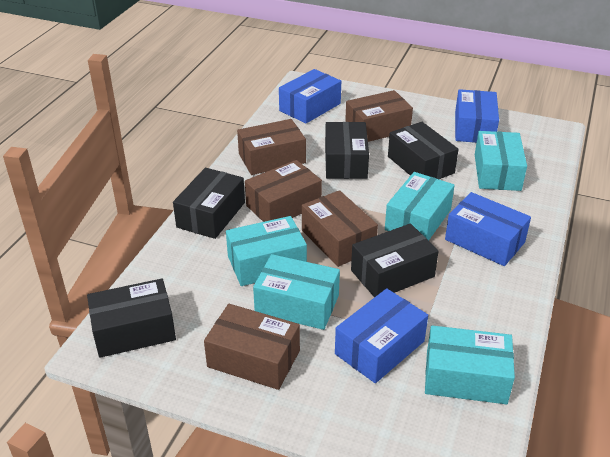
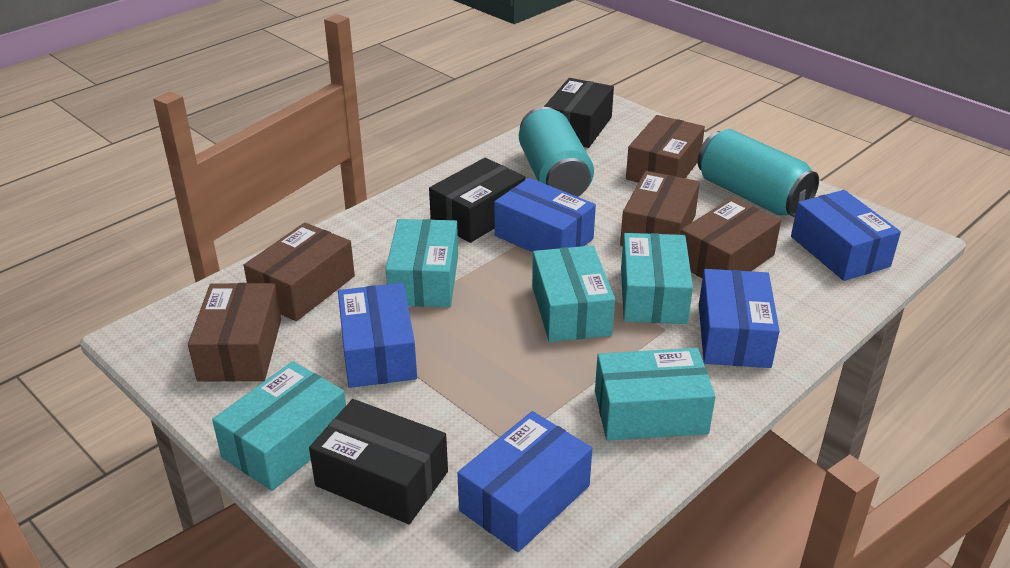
black box: 5 -> 3
blue box: 4 -> 5
turquoise can: 0 -> 2

